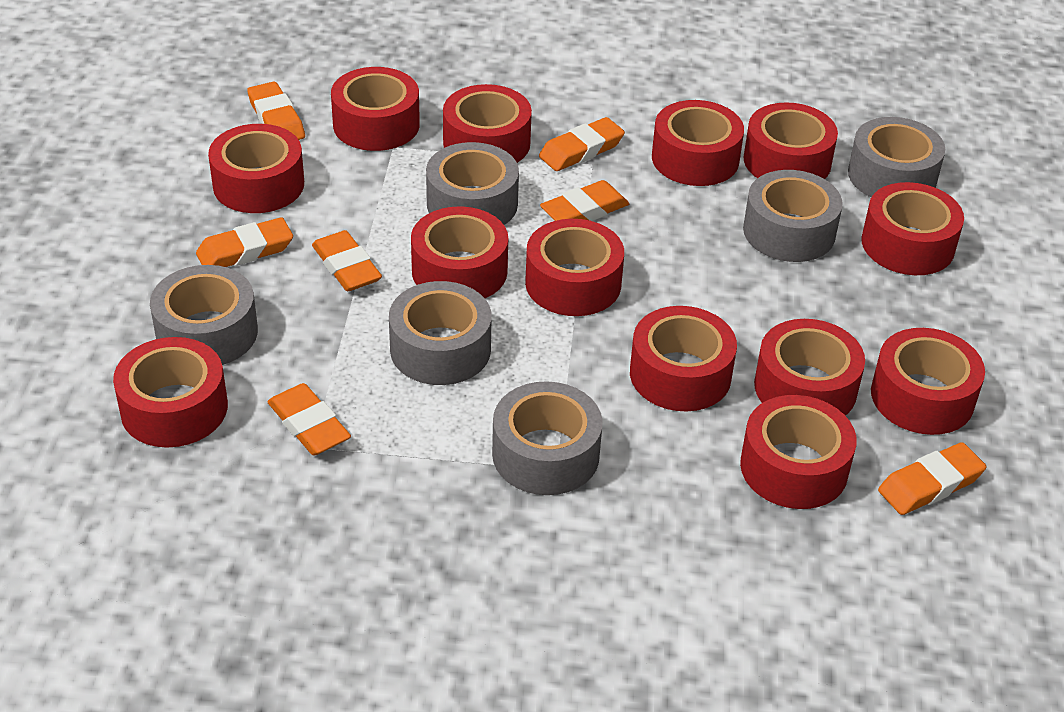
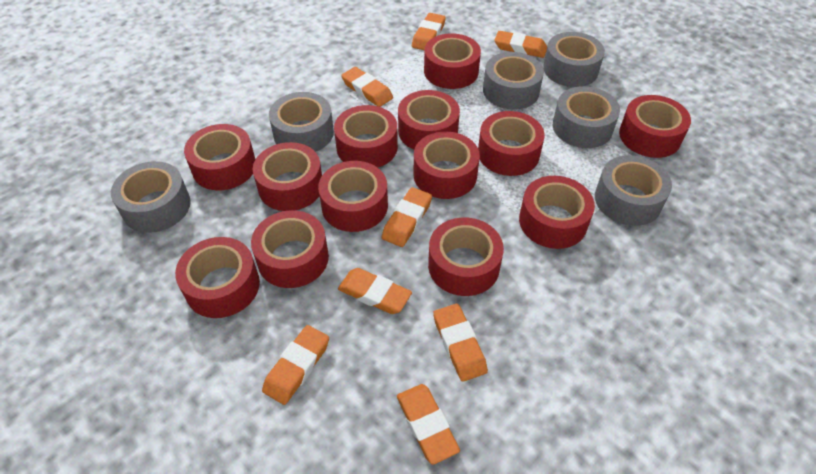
orange eraser: 7 -> 8

